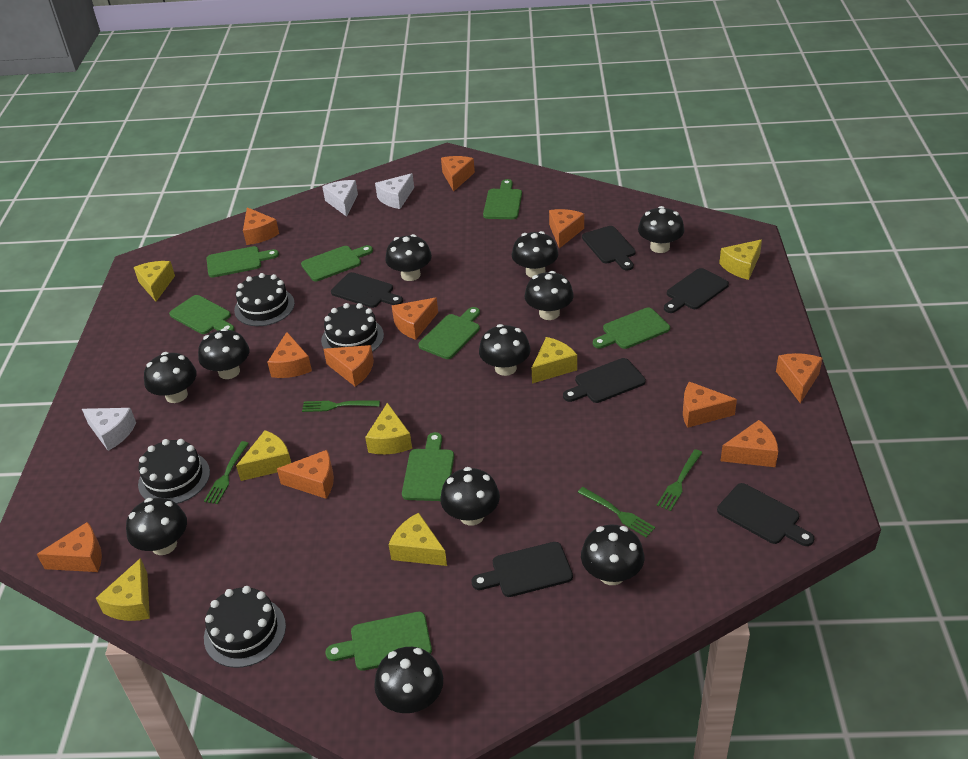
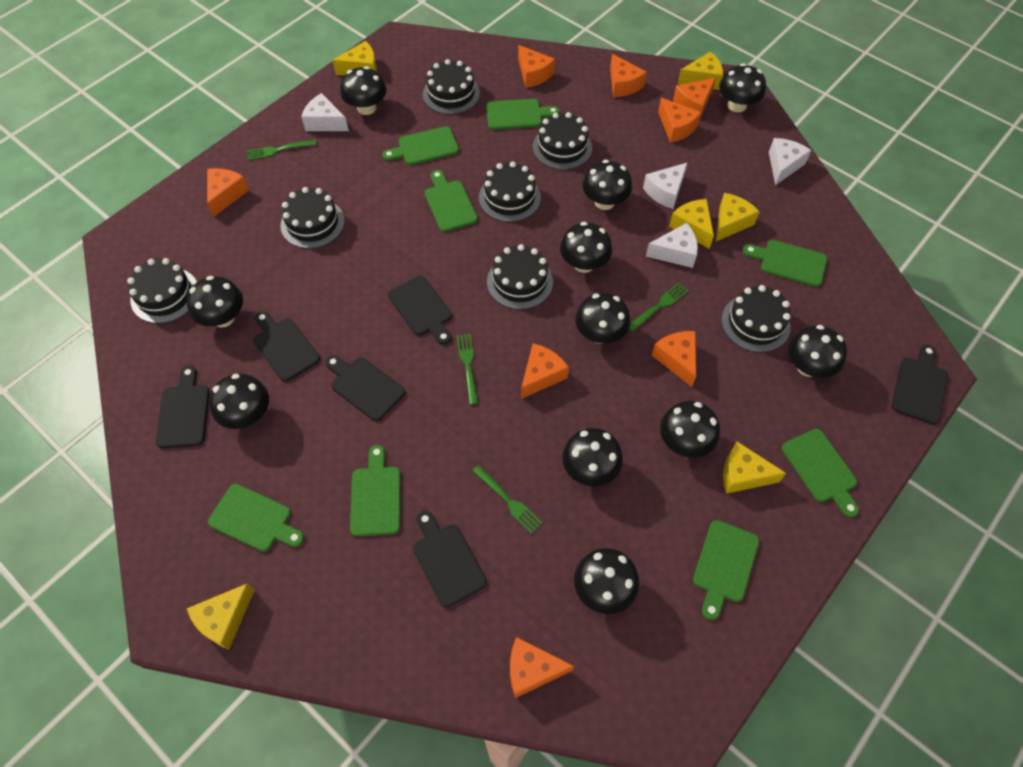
black cake: 4 -> 7
orange cheese: 11 -> 8
white cheese: 3 -> 4
yellow cheese: 7 -> 6

